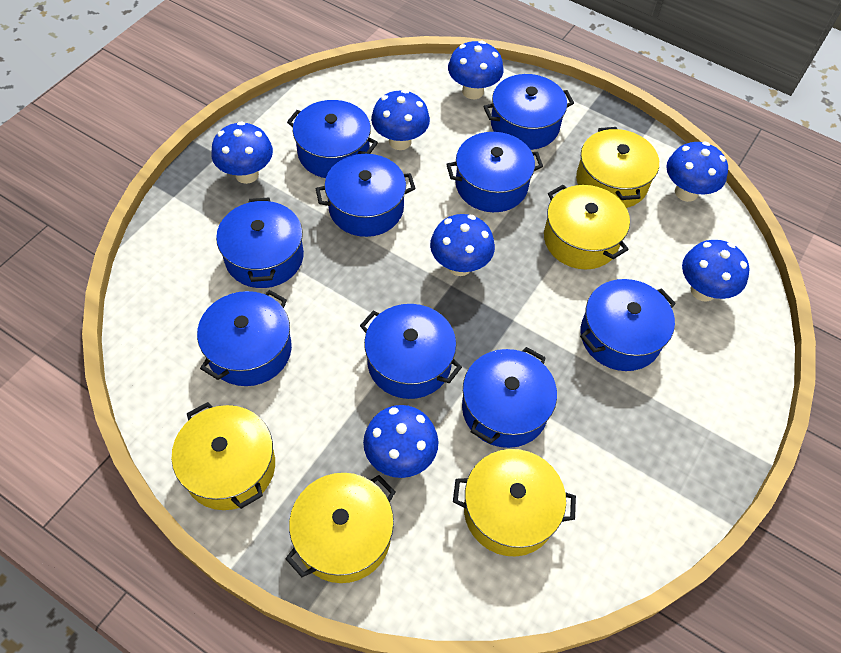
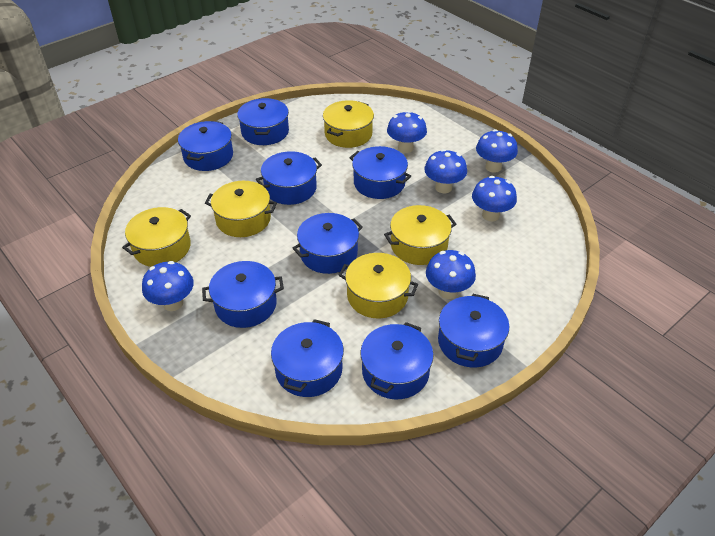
blue mushroom: 7 -> 6

